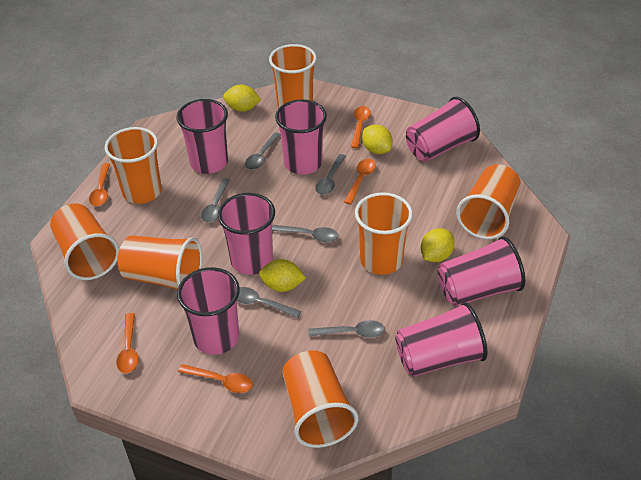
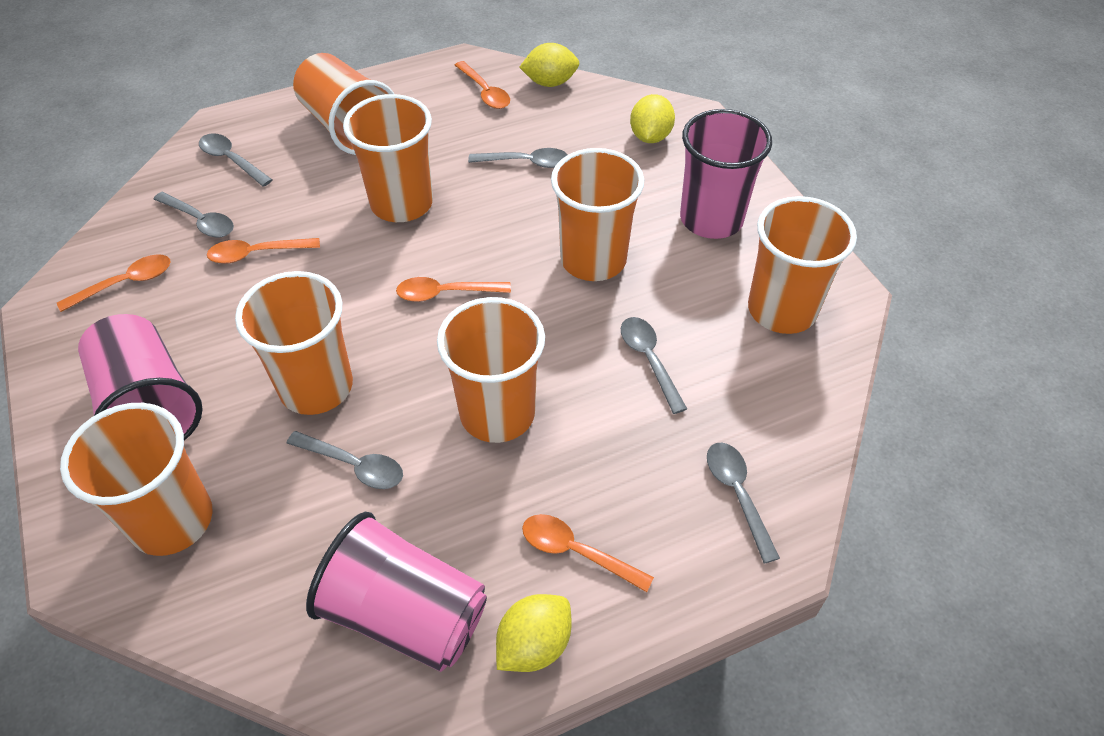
pink cup: 7 -> 3
yellow lemon: 4 -> 3

